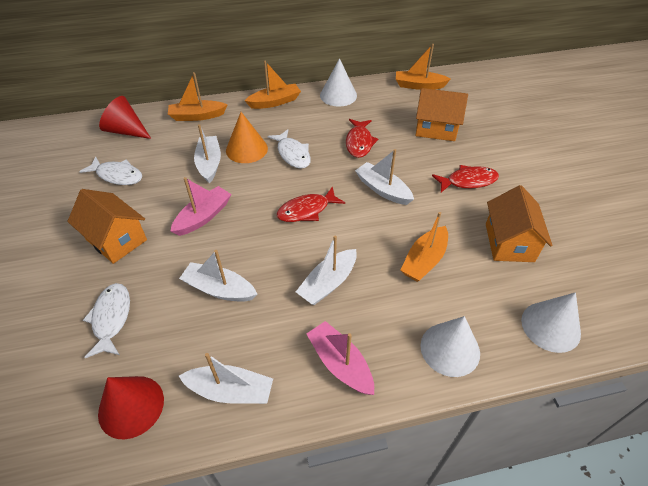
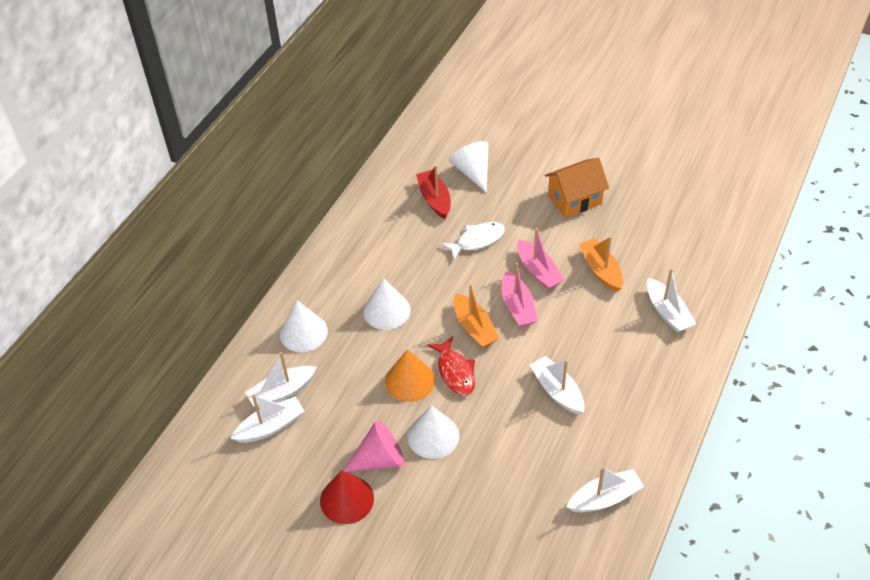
orange boat: 4 -> 2
orange house: 3 -> 1
pink cone: 0 -> 1
red boat: 0 -> 1
red cone: 2 -> 1
red fish: 3 -> 1
white cone: 3 -> 4
white fish: 3 -> 1

